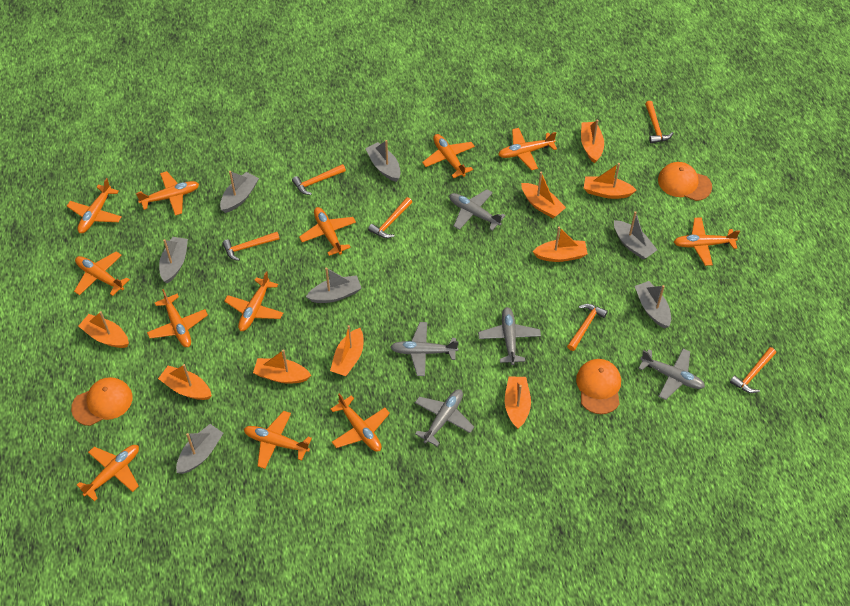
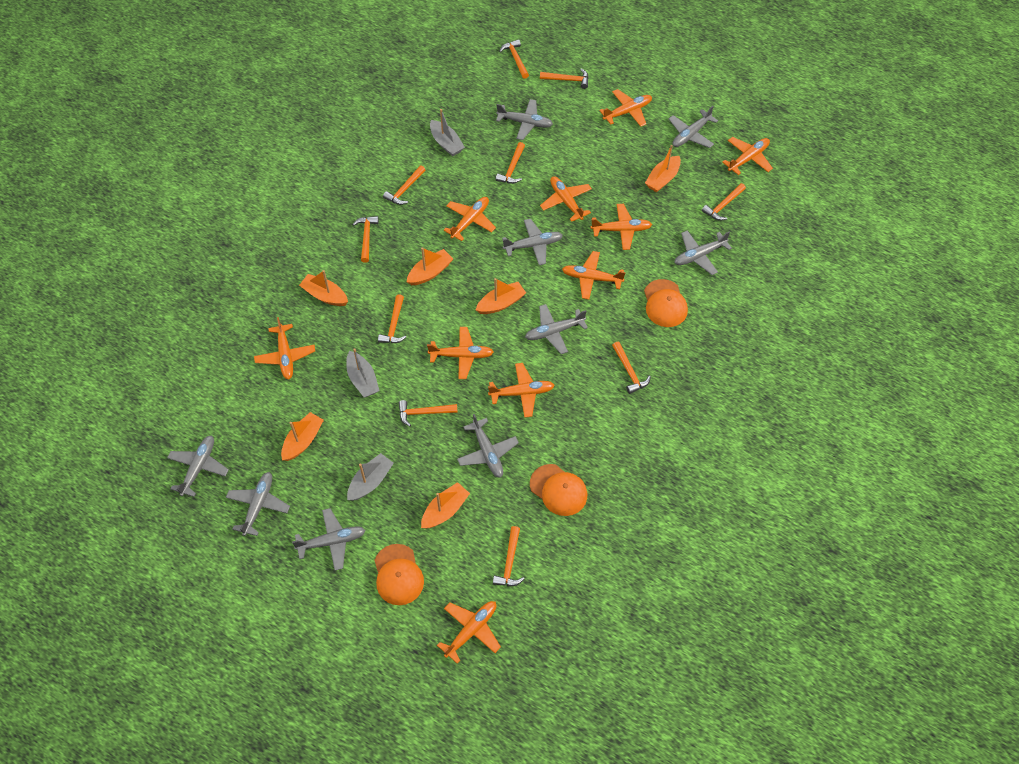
grey boat: 7 -> 3
grey plane: 5 -> 9
orange boat: 9 -> 6
orange hammer: 6 -> 10
orange plane: 12 -> 10

